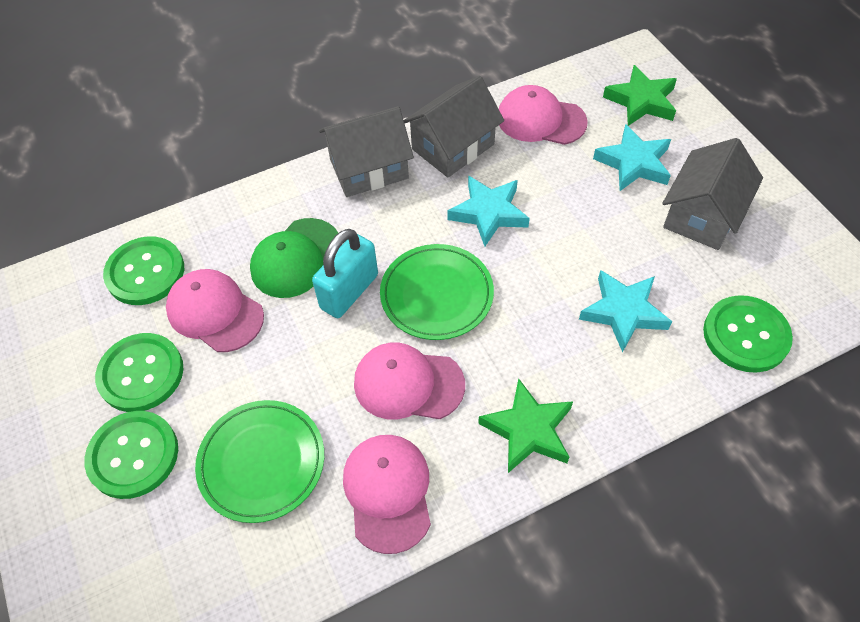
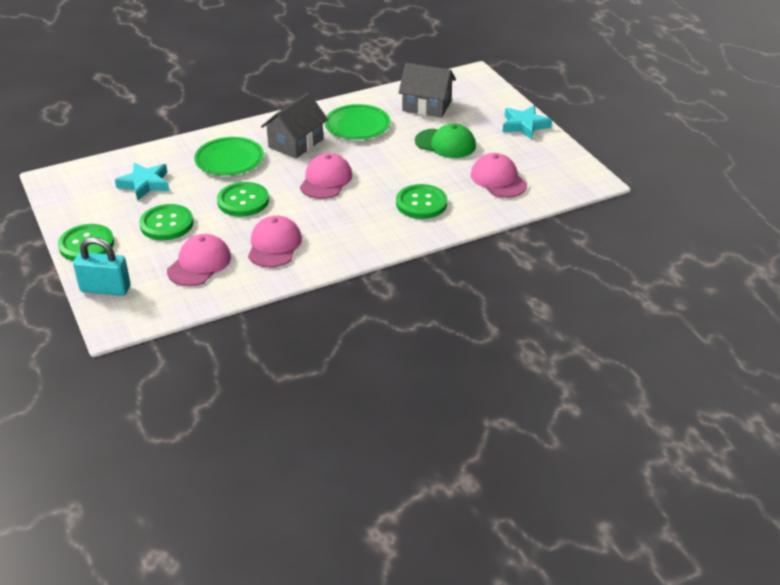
green star: 2 -> 0
grey house: 3 -> 2
turquoise star: 3 -> 2

